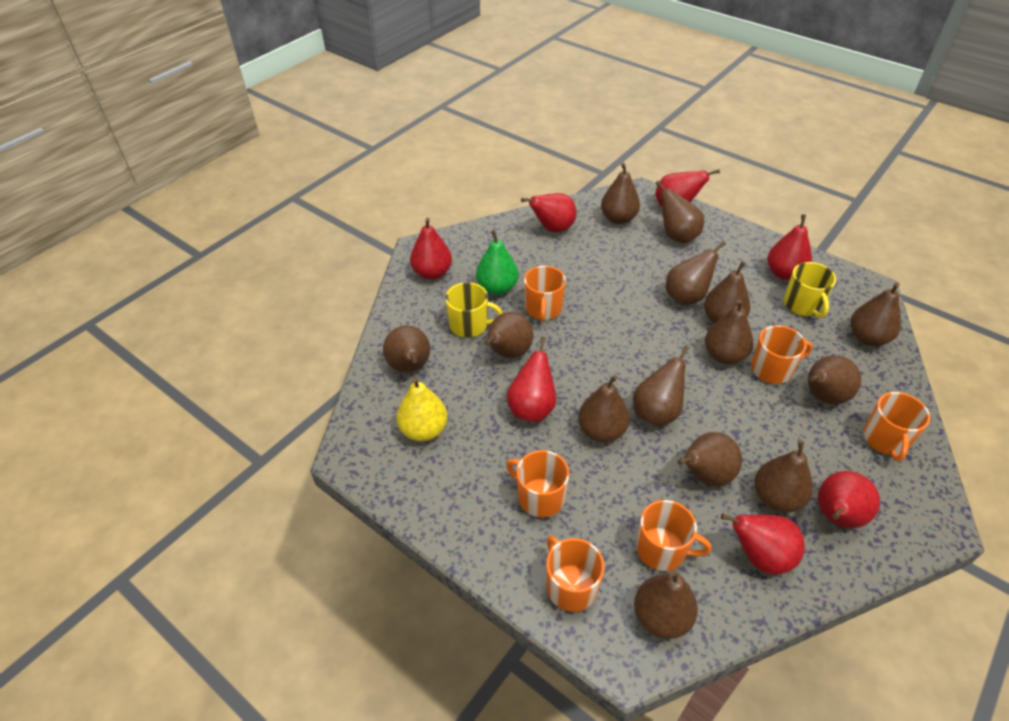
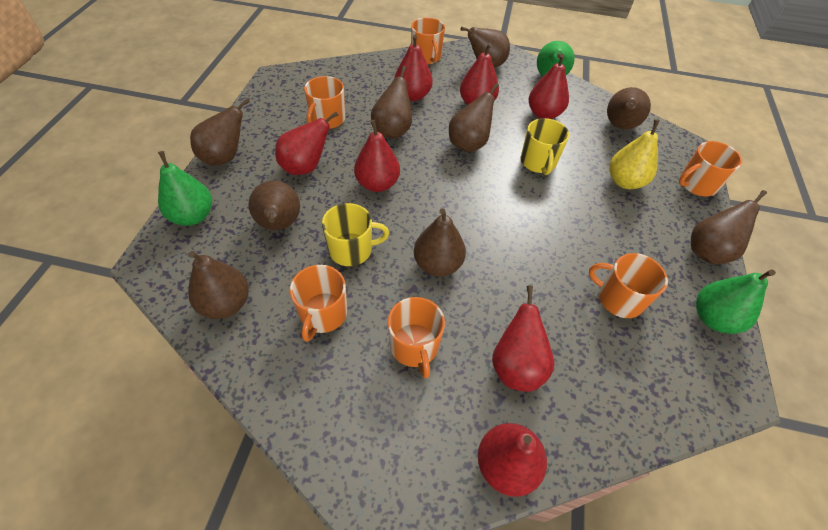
brown pear: 14 -> 9
green pear: 1 -> 3

